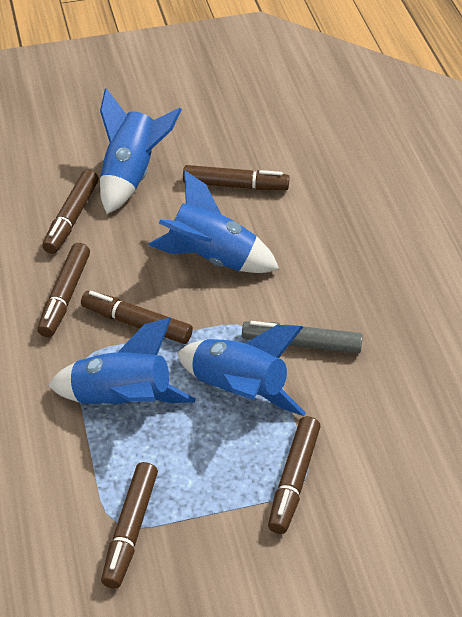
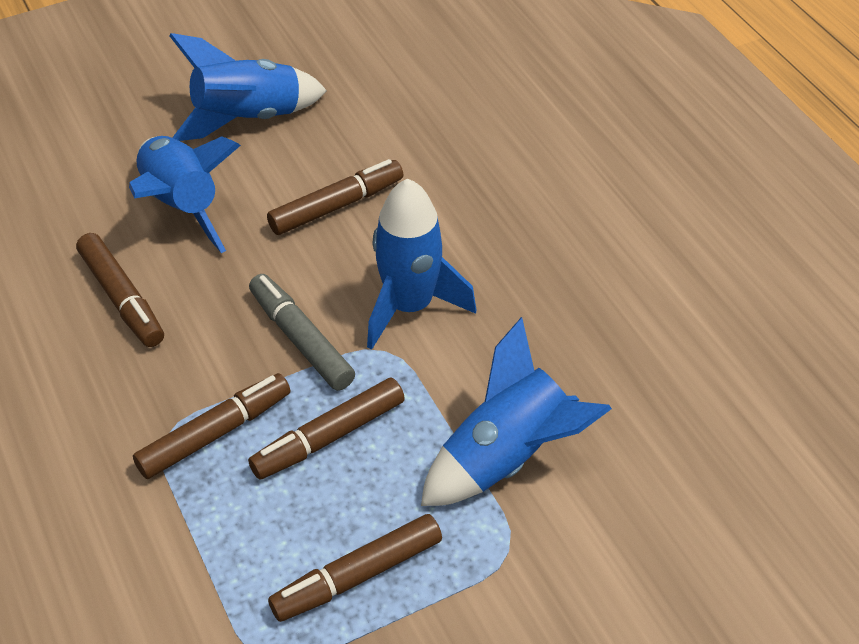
brown marker: 6 -> 5

